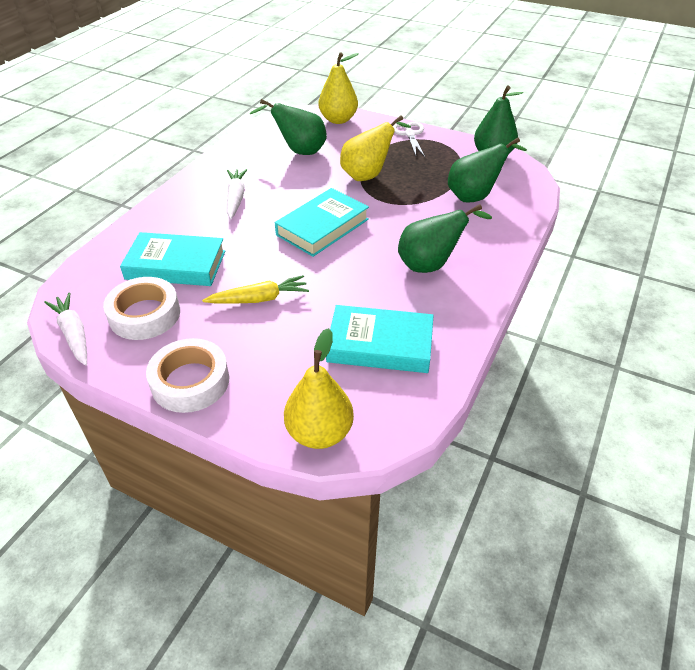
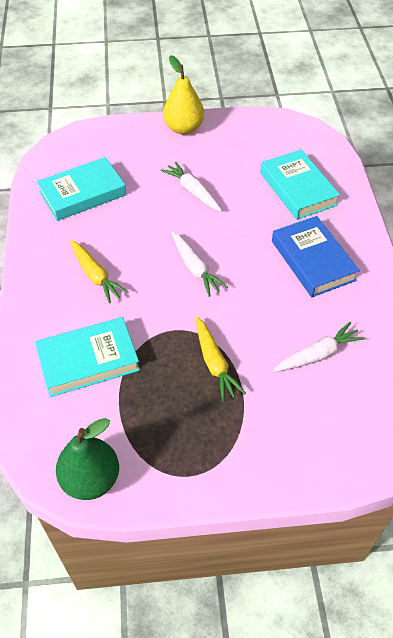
blue book: 0 -> 1
green pear: 4 -> 1
white carrot: 2 -> 3
white scissors: 1 -> 0
white tape: 2 -> 0
yellow carrot: 1 -> 2
yellow pear: 3 -> 1

